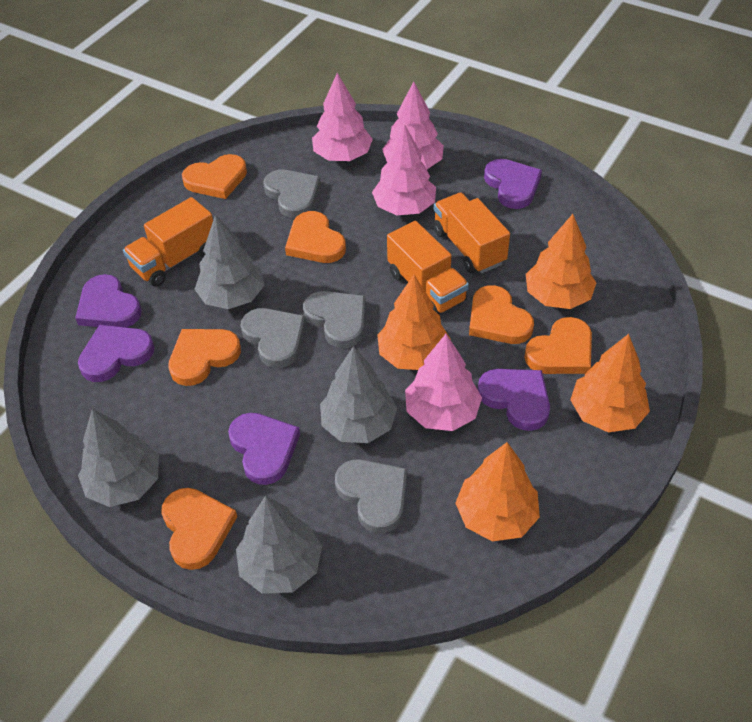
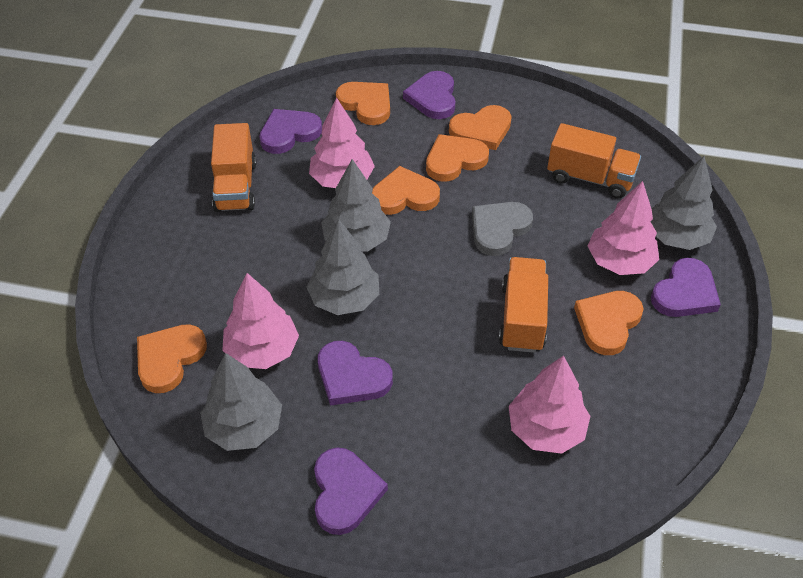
grey heart: 4 -> 1
orange tree: 4 -> 0

